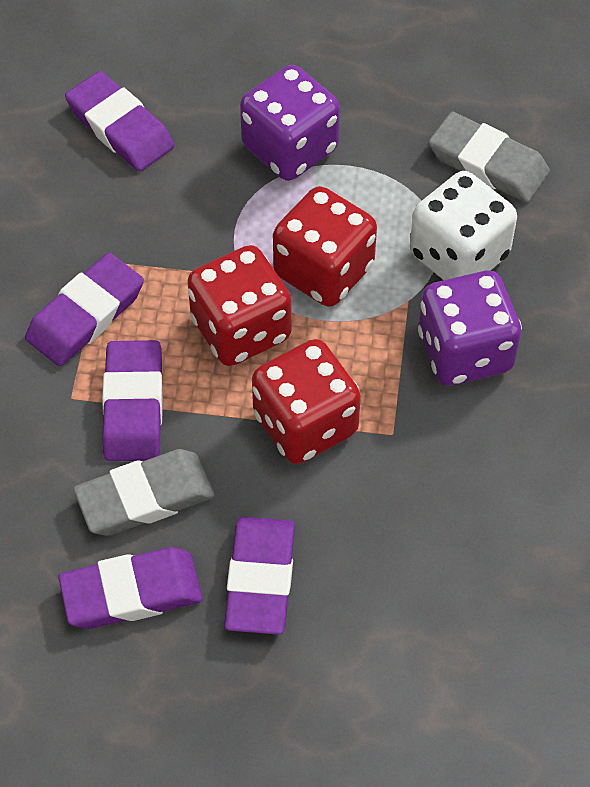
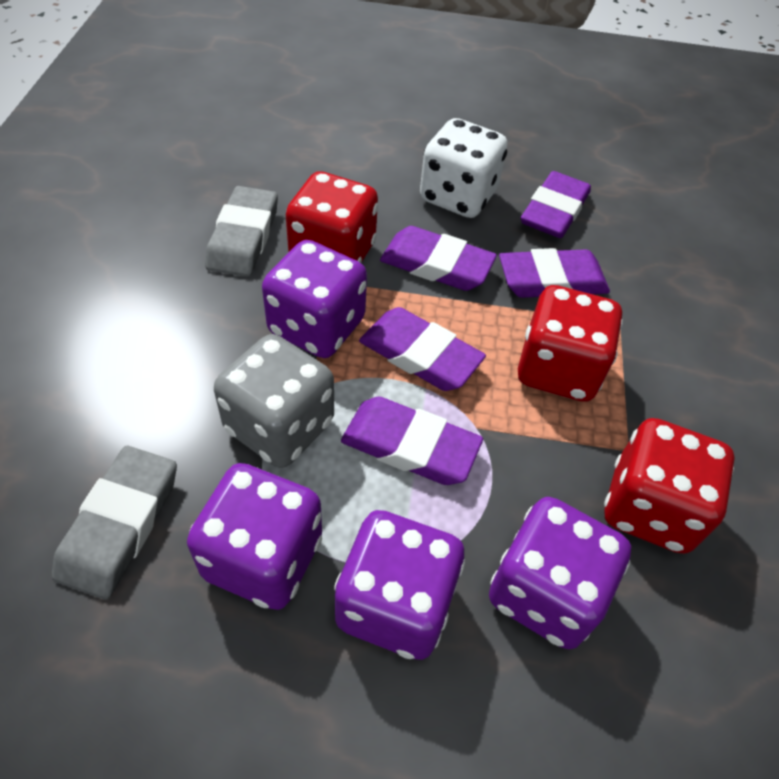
grey dice: 0 -> 1
purple dice: 2 -> 4

